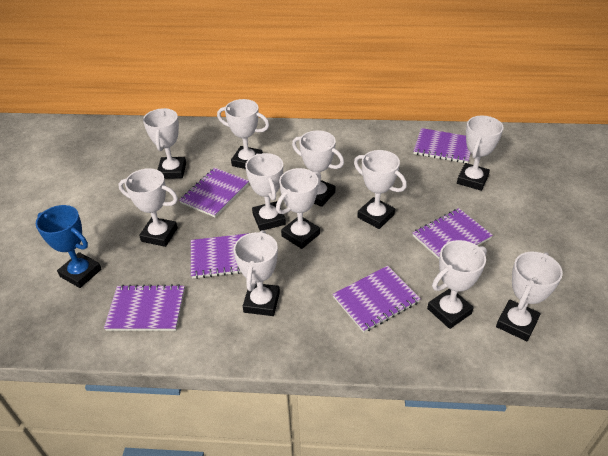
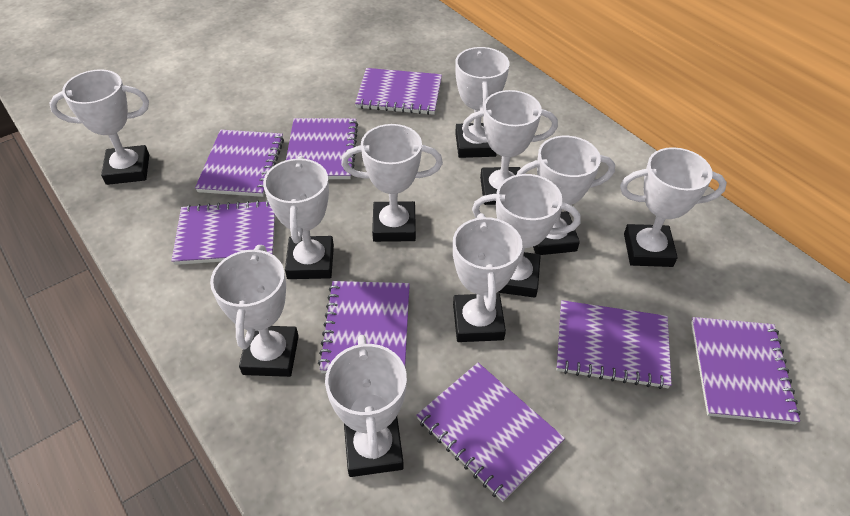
blue trophy: 1 -> 0
purple notebook: 6 -> 8

